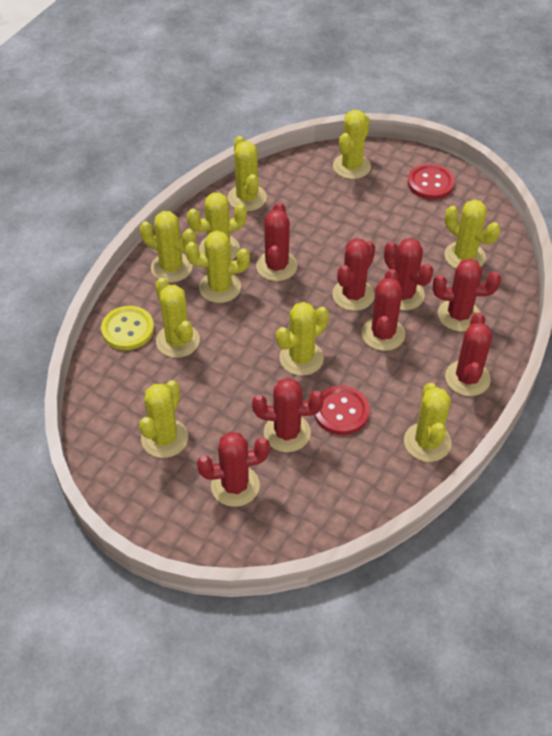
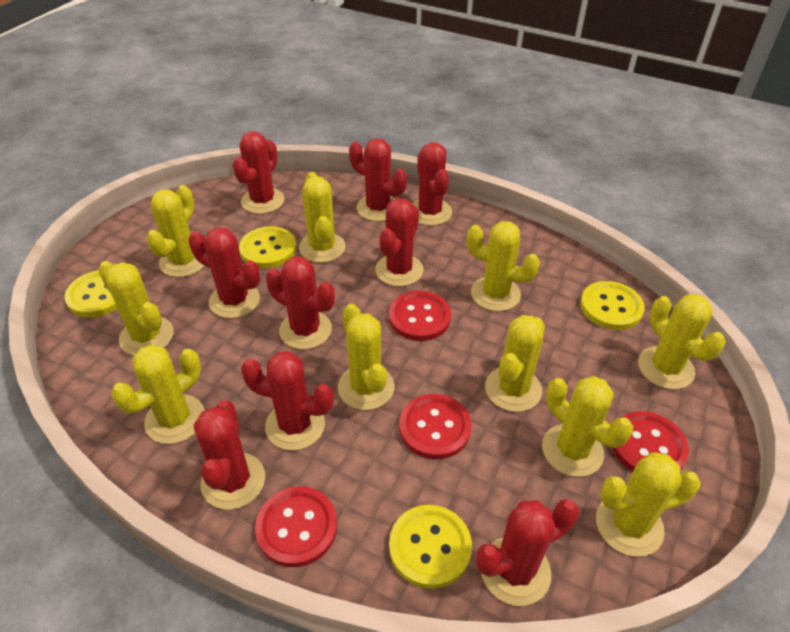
red button: 2 -> 4
red cactus: 8 -> 9
yellow button: 1 -> 4

